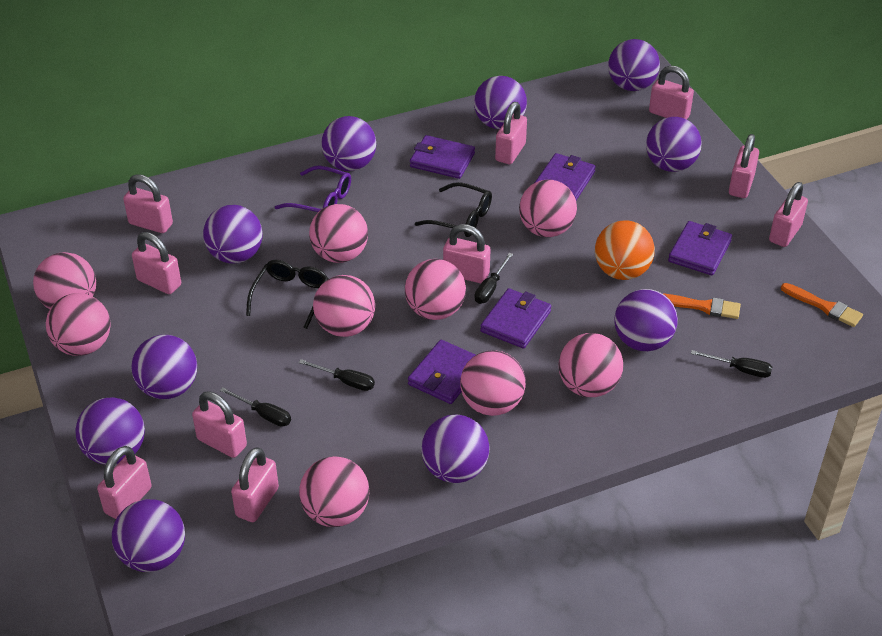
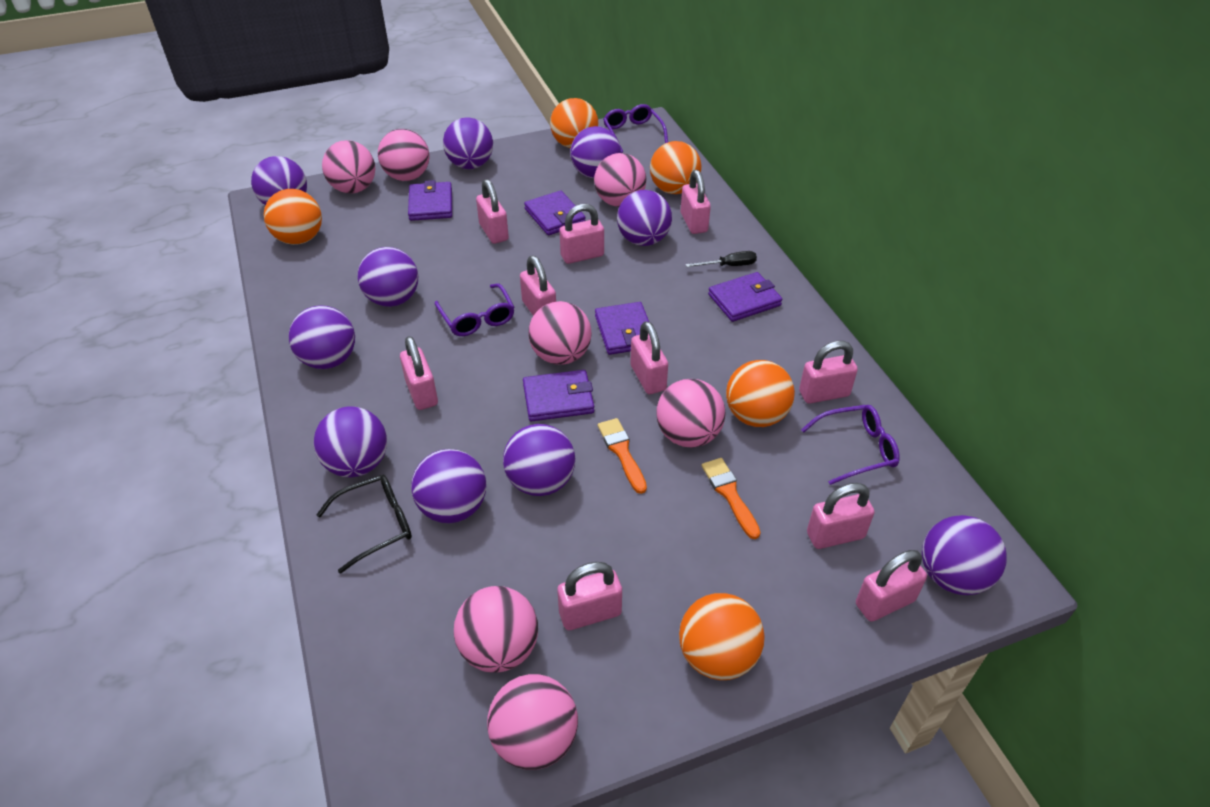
black glasses: 2 -> 1
black screwdriver: 4 -> 1
orange ball: 1 -> 5
pink ball: 9 -> 7
purple glasses: 1 -> 3

